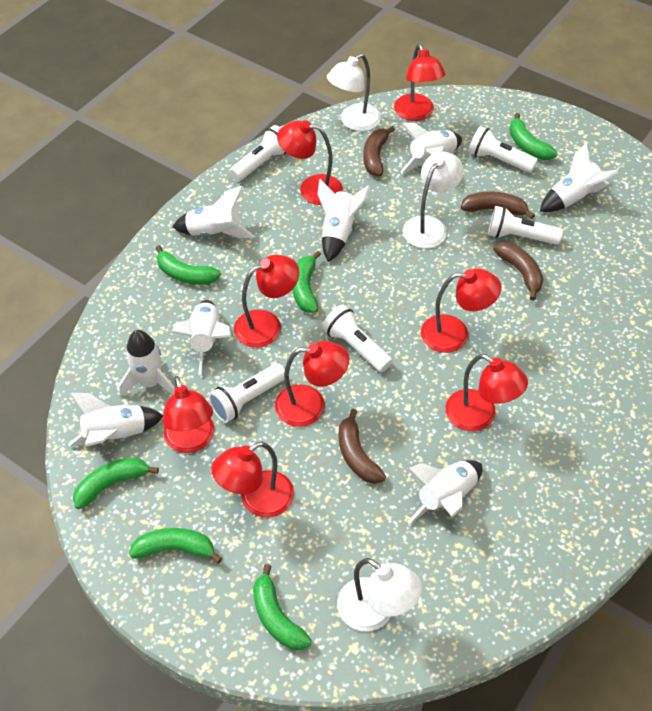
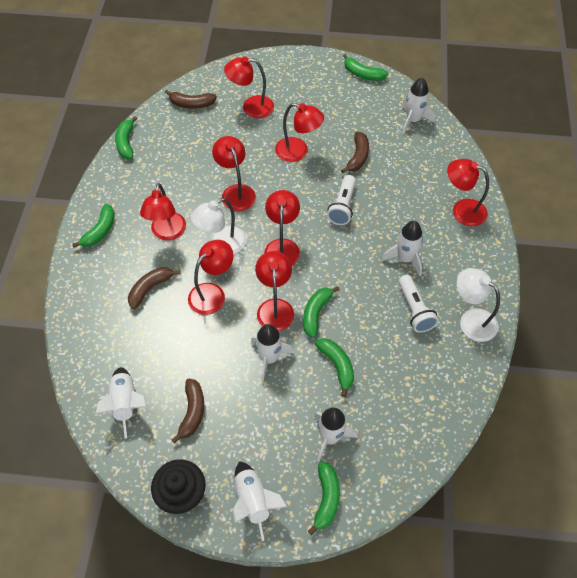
black cupcake: 0 -> 1
white flashlight: 5 -> 2
white lamp: 3 -> 2
white rocket: 8 -> 6

